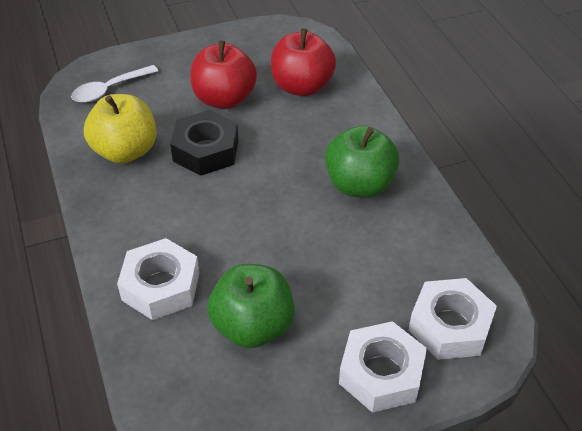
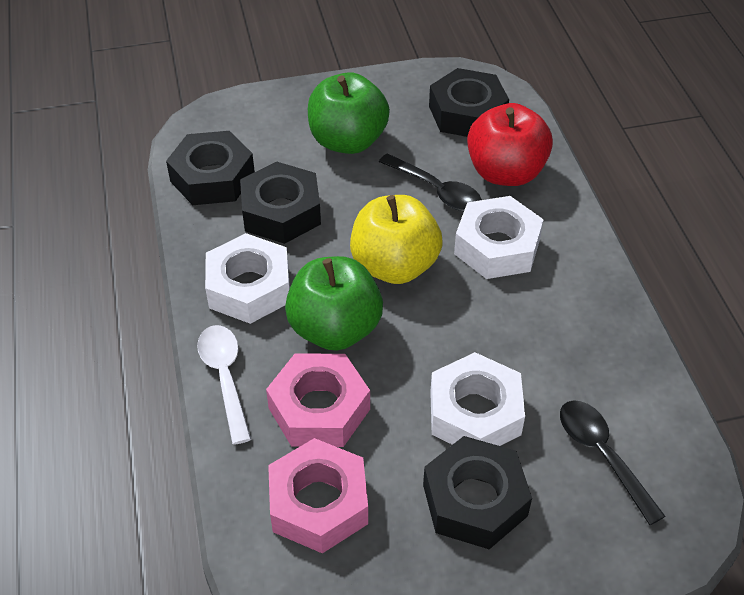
black nut: 1 -> 4
black spoon: 0 -> 2
pink nut: 0 -> 2
red apple: 2 -> 1

